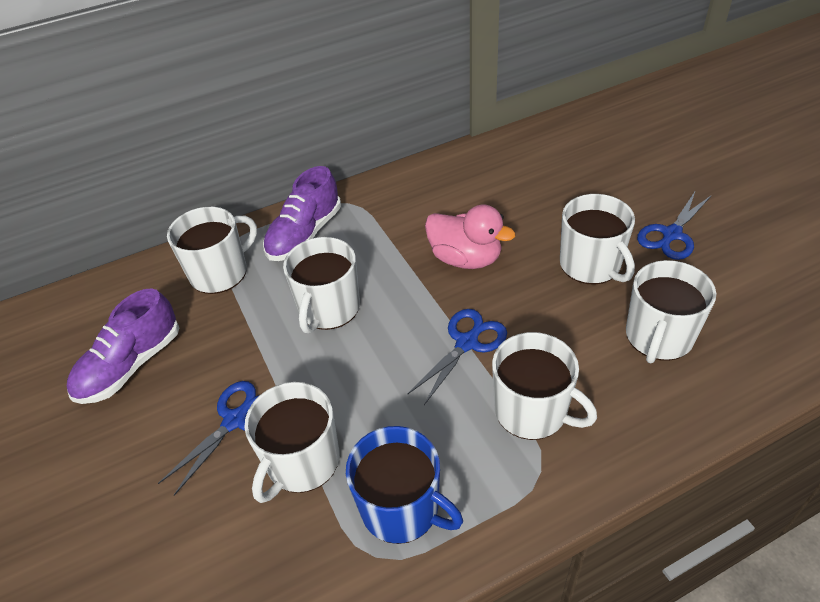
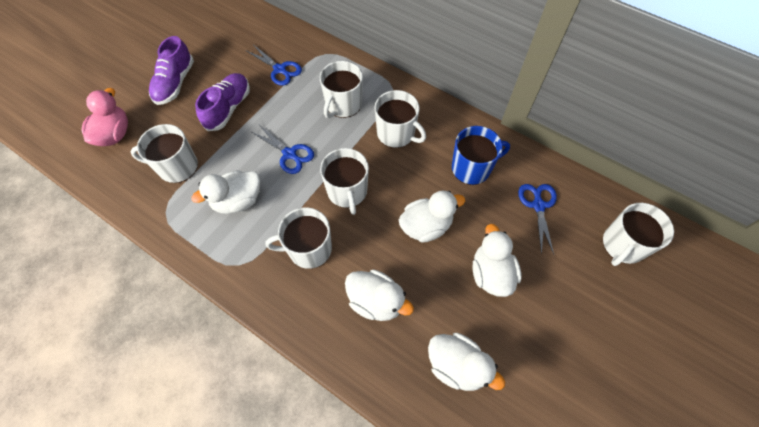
white duck: 0 -> 5

